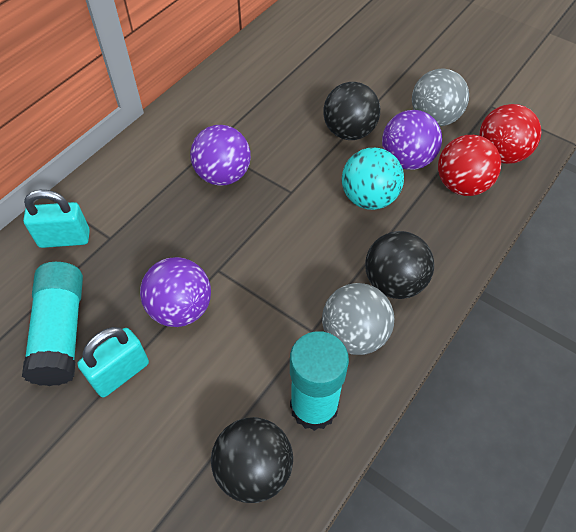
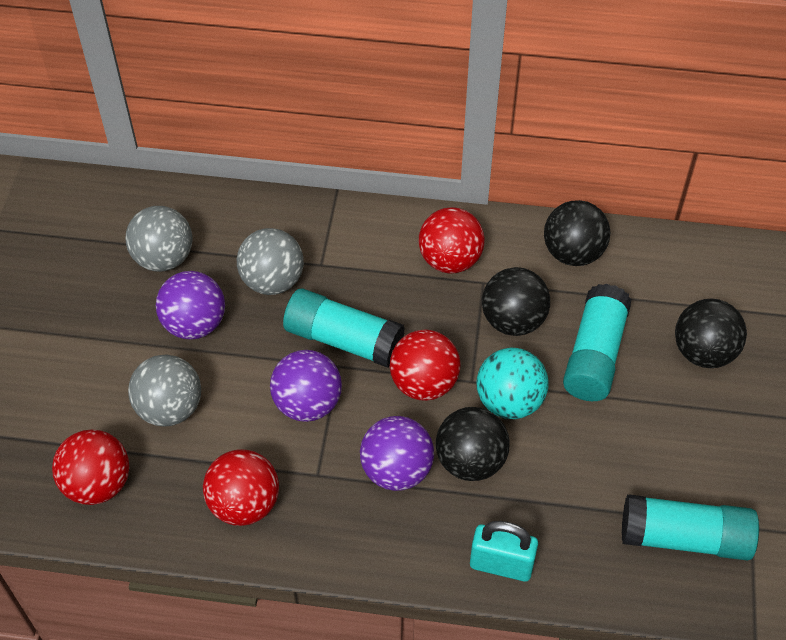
black ball: 3 -> 4
grey ball: 2 -> 3
red ball: 2 -> 4
turquoise glue stick: 2 -> 3
turquoise padlock: 2 -> 1

